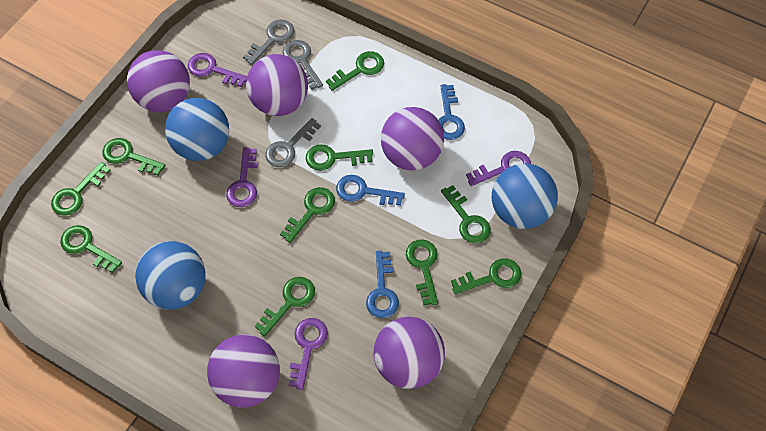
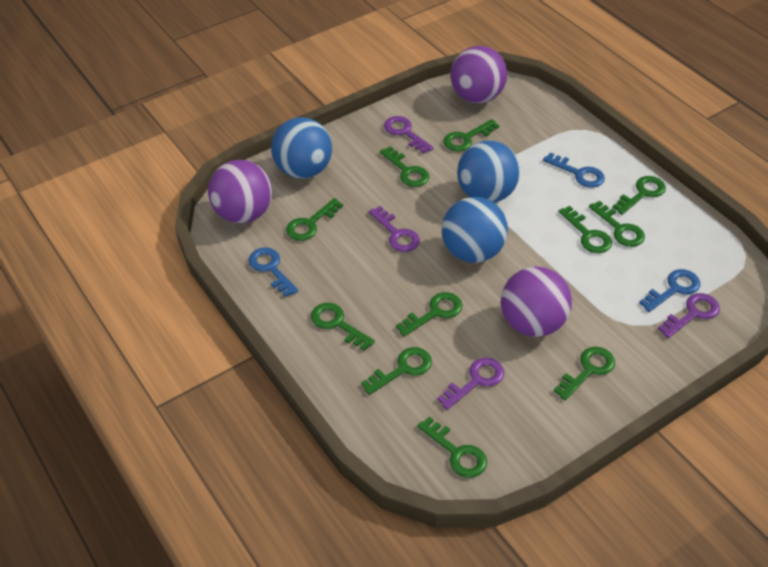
green key: 10 -> 11
grey key: 3 -> 0
purple ball: 5 -> 3

